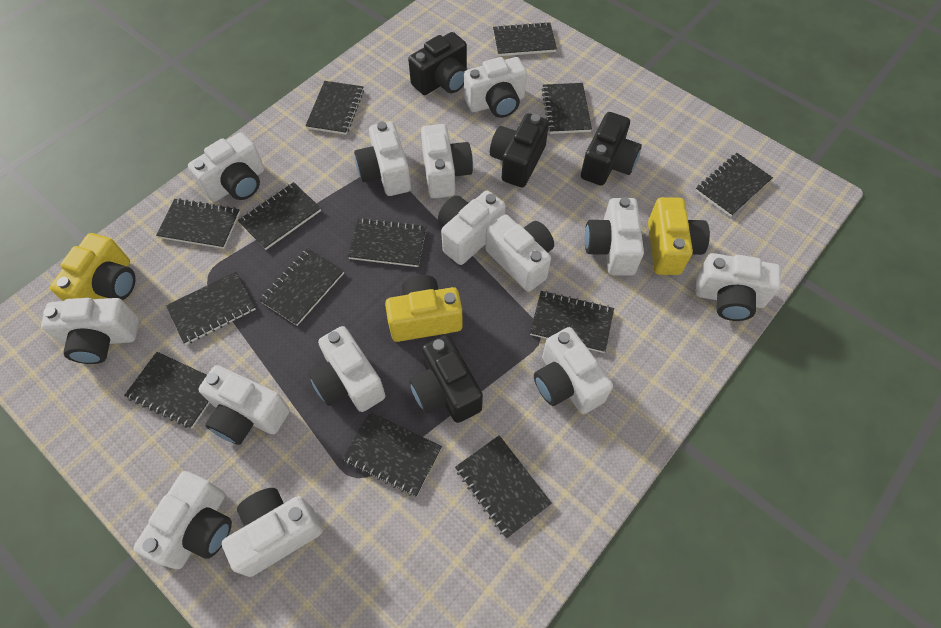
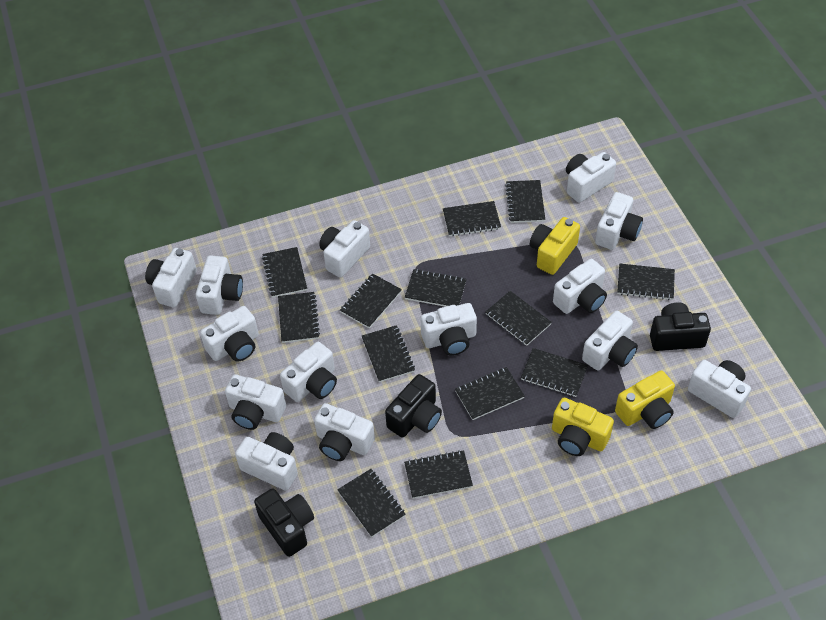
black camera: 4 -> 3

